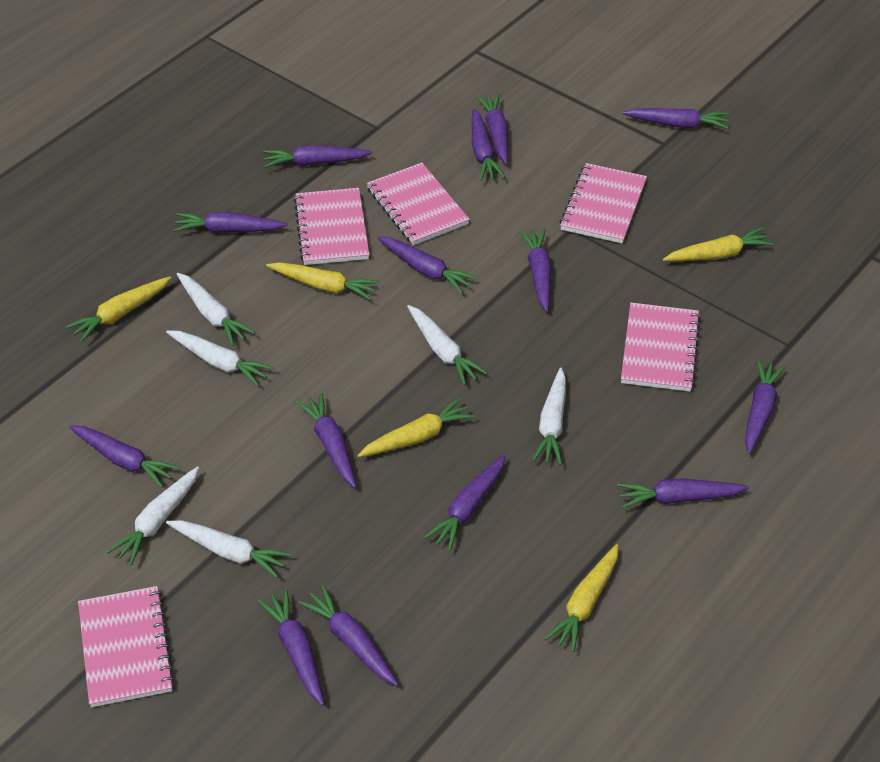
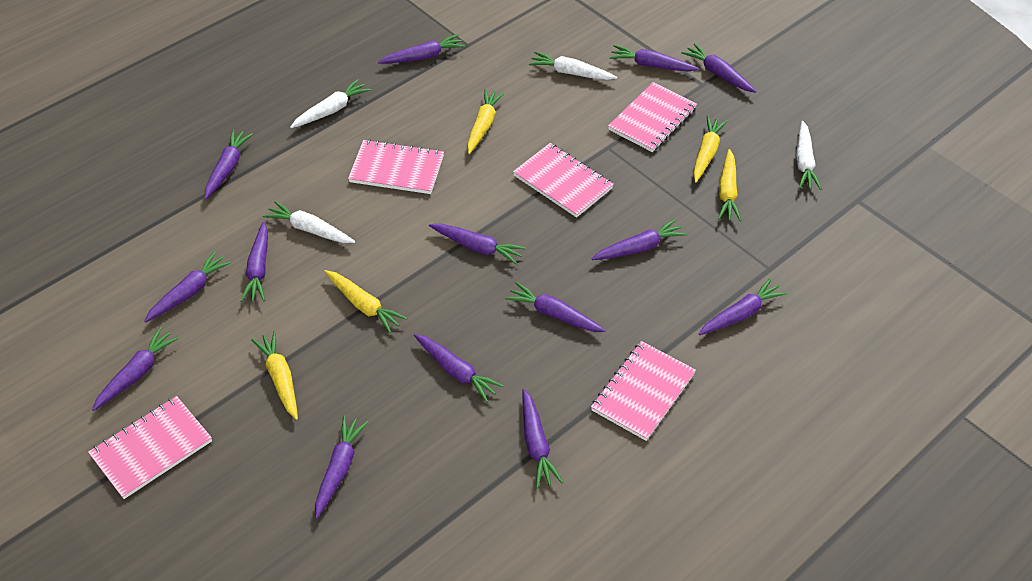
white carrot: 6 -> 4

